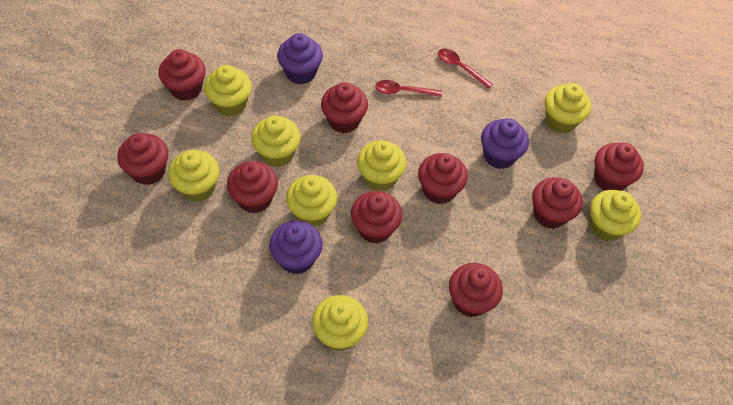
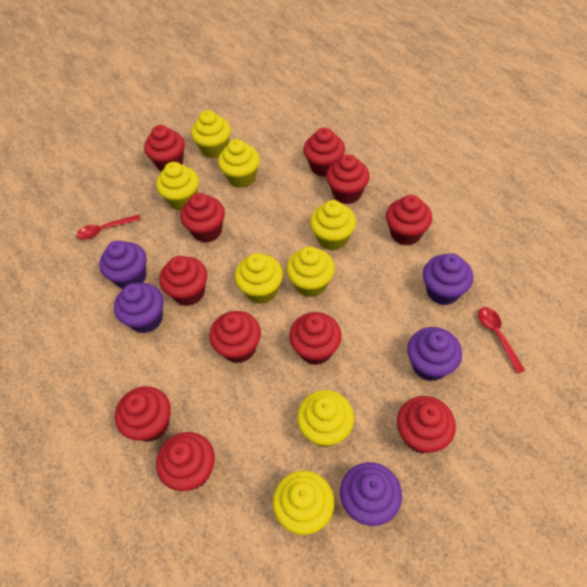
purple cupcake: 3 -> 5
red cupcake: 9 -> 11

